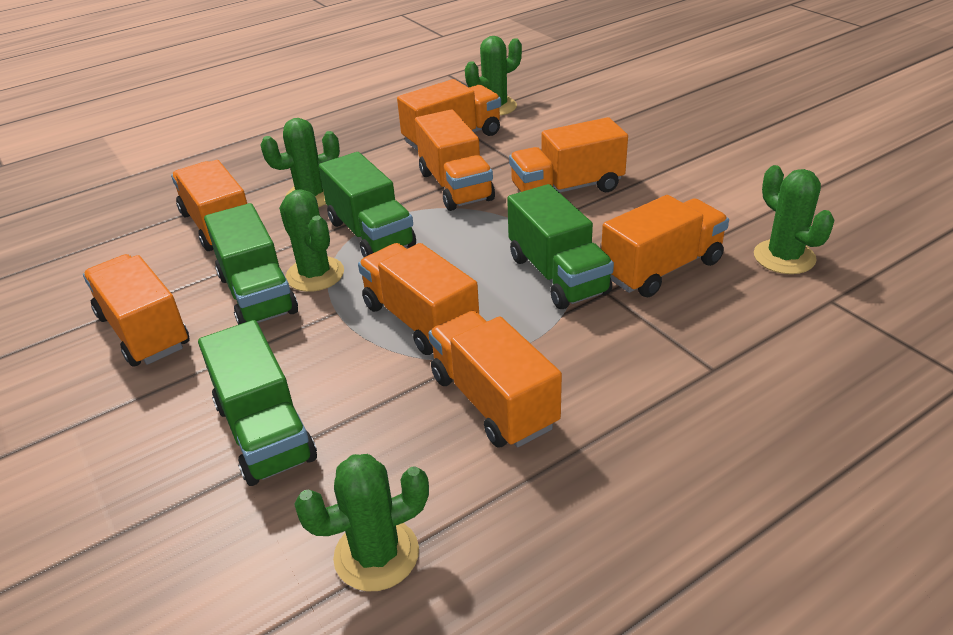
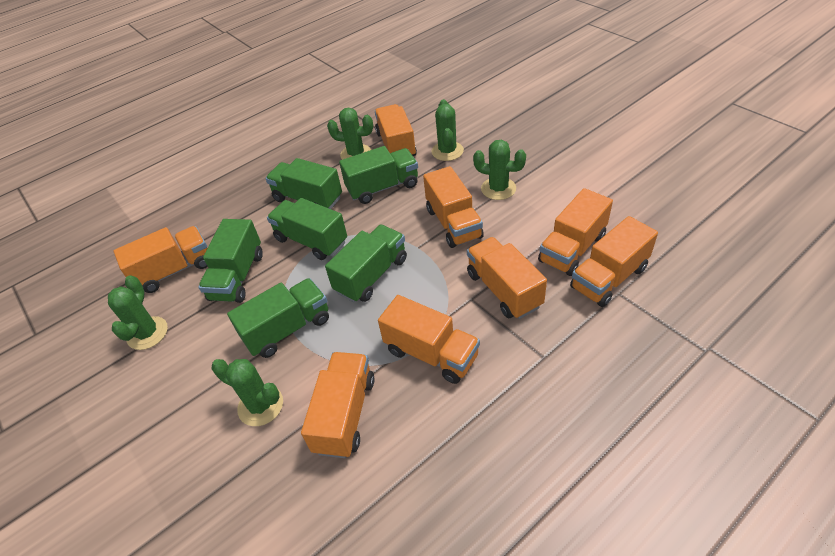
green truck: 4 -> 6

